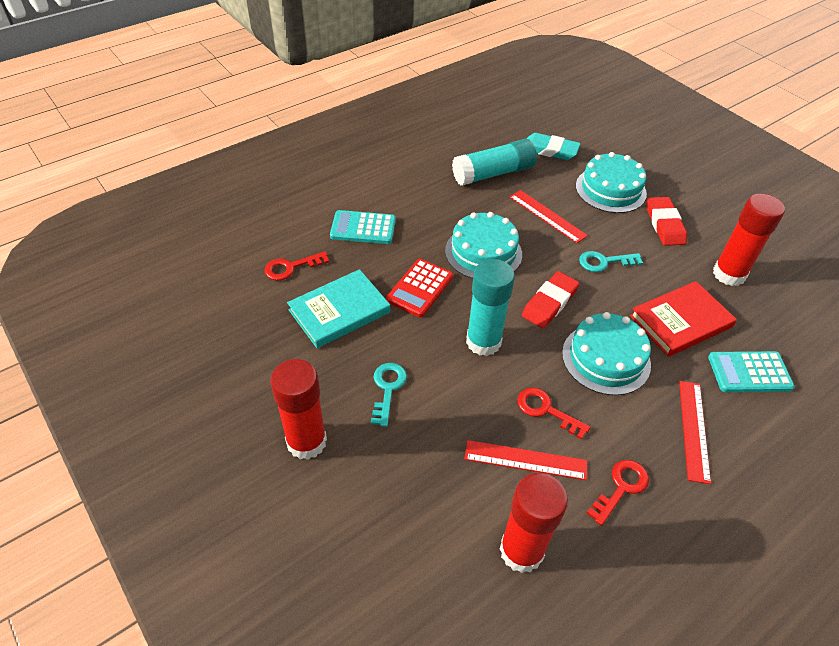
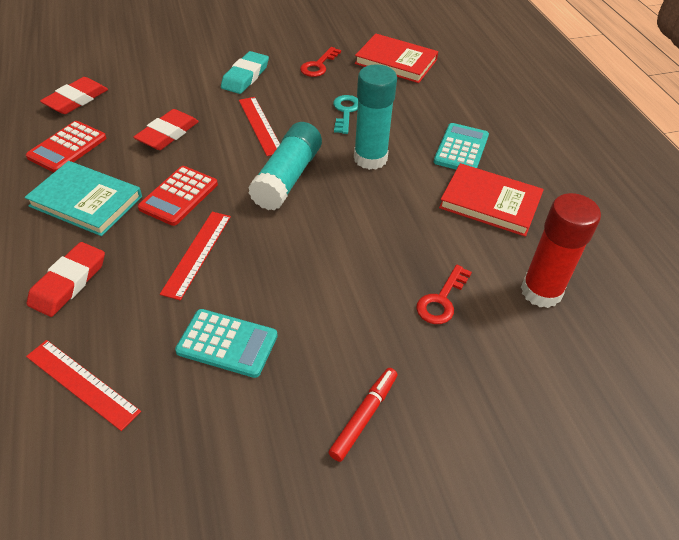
red book: 1 -> 2
red calculator: 1 -> 2
red eraser: 2 -> 3
red glue stick: 3 -> 1
red key: 3 -> 2
red marker: 0 -> 1
turquoise cake: 3 -> 0
turquoise key: 2 -> 1

